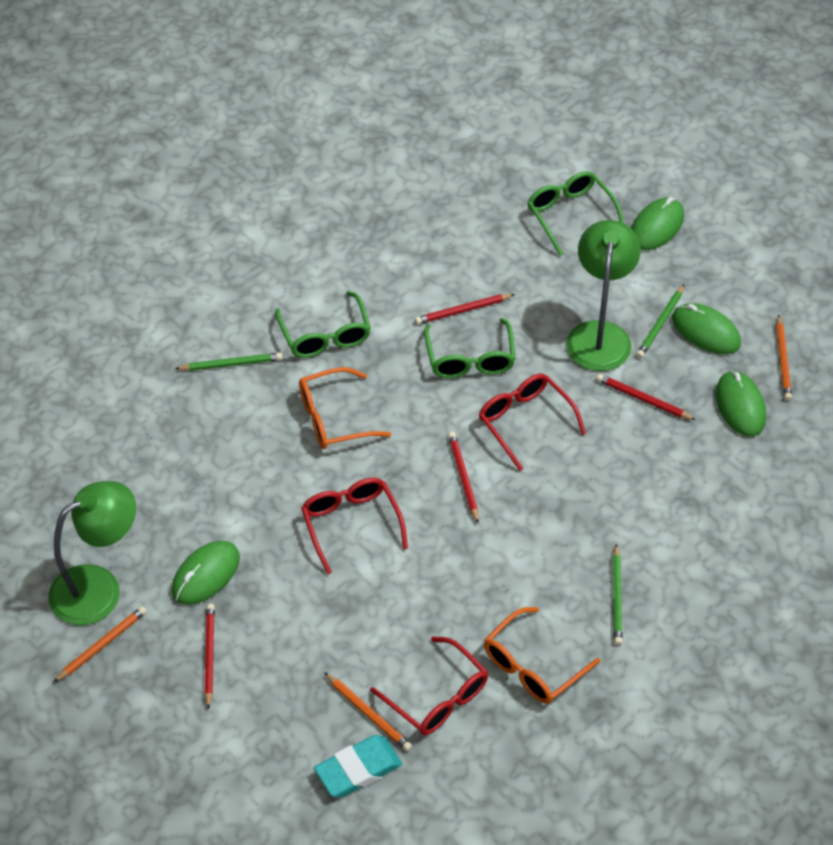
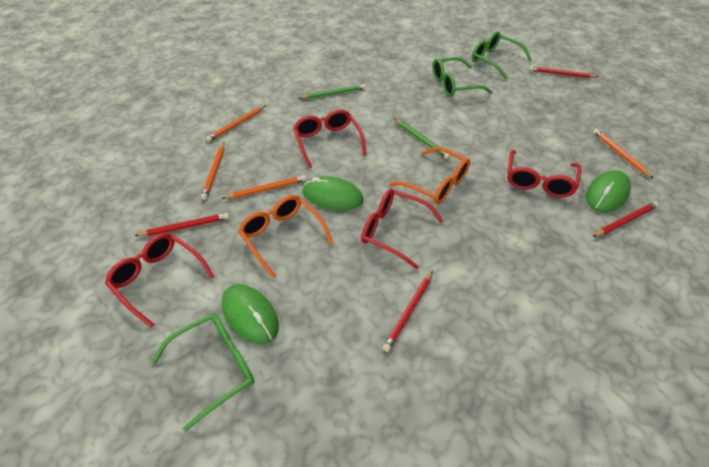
green lamp: 2 -> 0
green mouse: 4 -> 3
green pencil: 3 -> 2
orange pencil: 3 -> 4
red glasses: 3 -> 4
turquoise eraser: 1 -> 0

